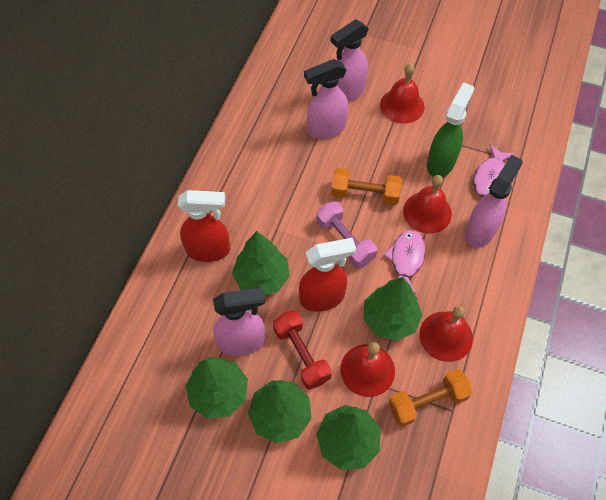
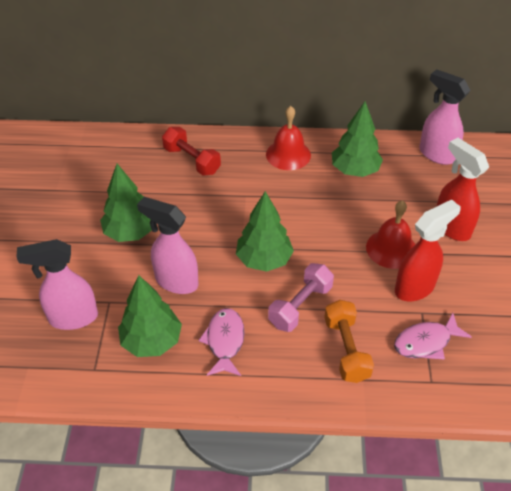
green spray bottle: 1 -> 0
green tree: 5 -> 4
orange dumbbell: 2 -> 1
pink spray bottle: 4 -> 3
red bell: 4 -> 2

